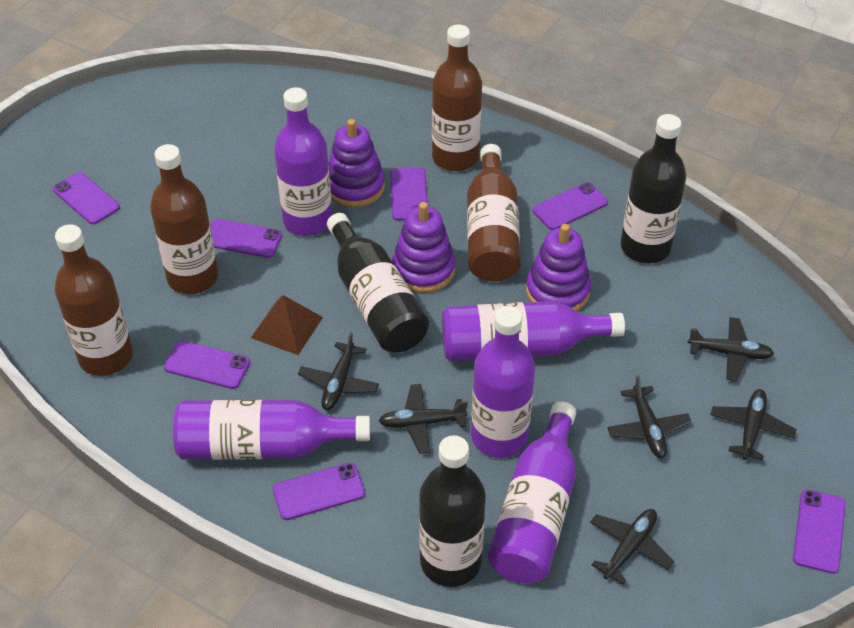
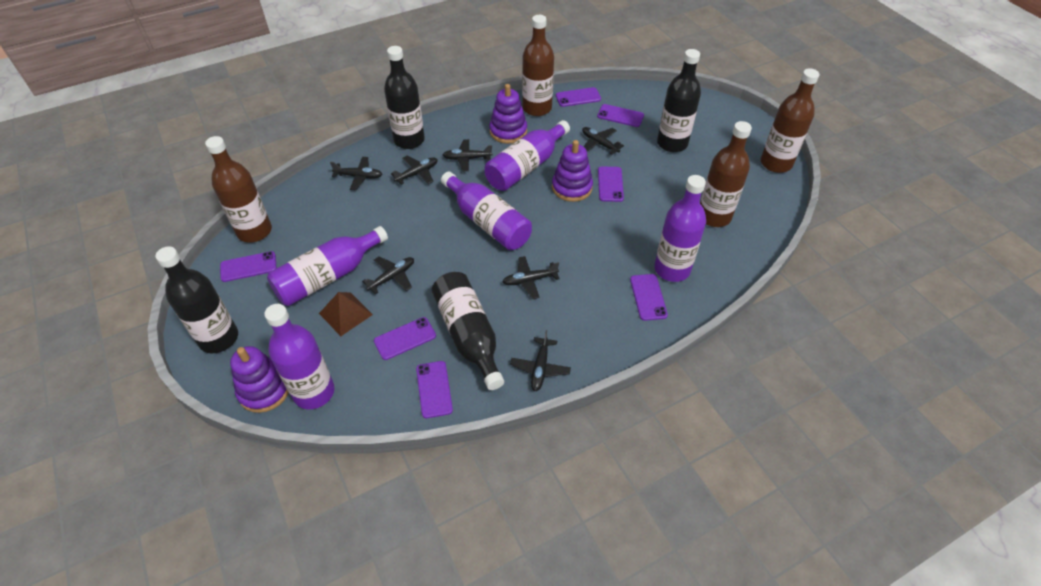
black bottle: 3 -> 4
black plane: 6 -> 7

